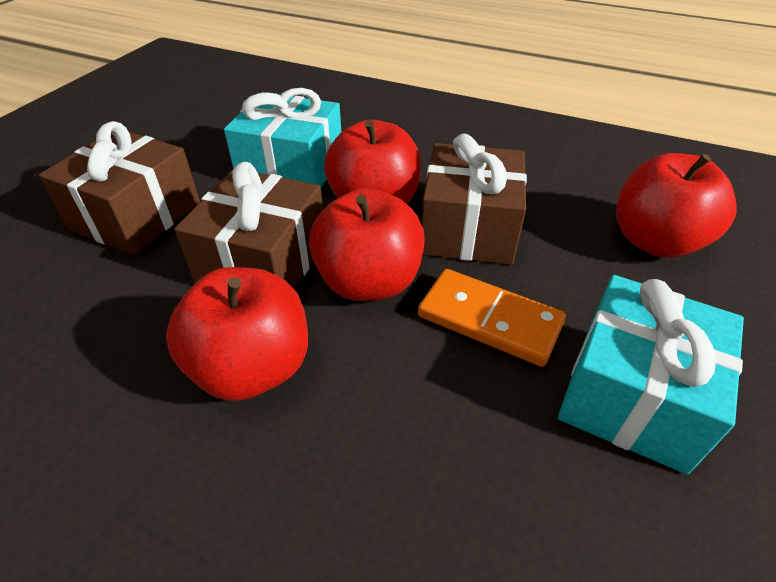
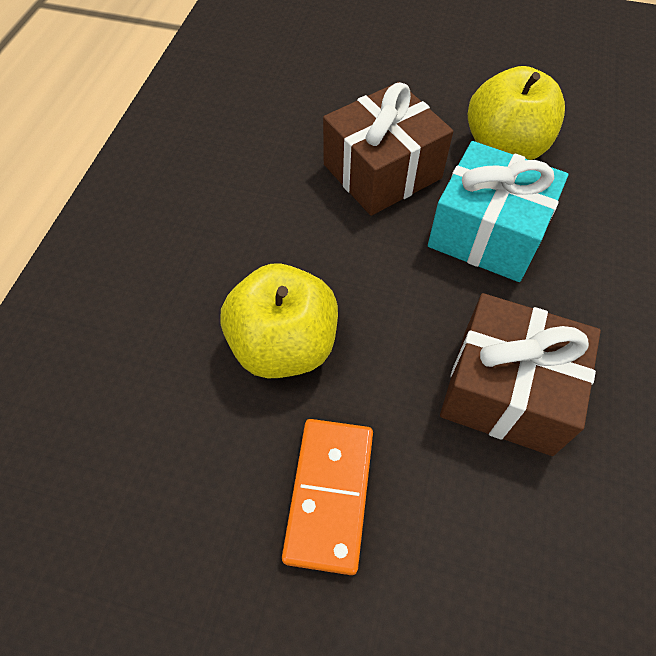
brown gift: 3 -> 2
red apple: 4 -> 0
turquoise gift: 2 -> 1
yellow apple: 0 -> 2

